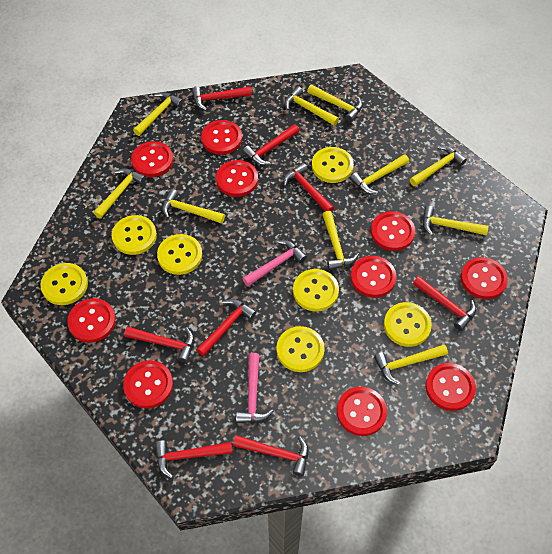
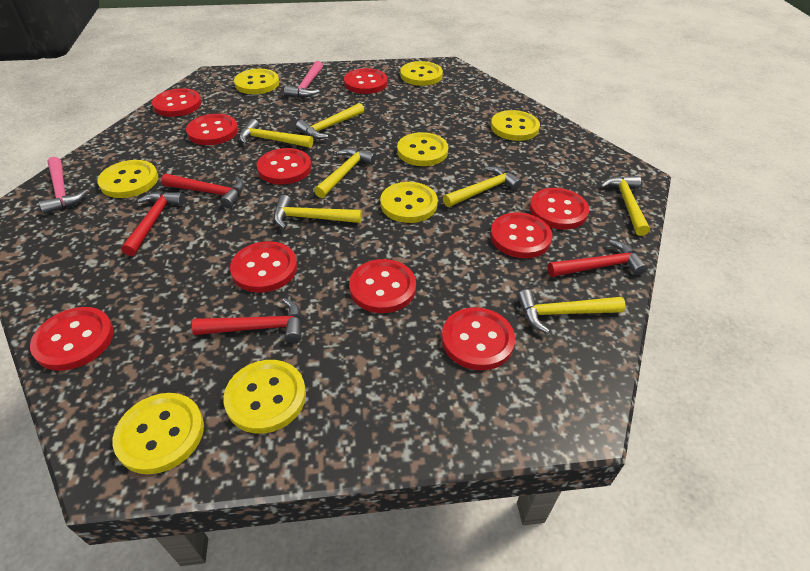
red hammer: 8 -> 4
yellow button: 7 -> 8
yellow hammer: 10 -> 7

